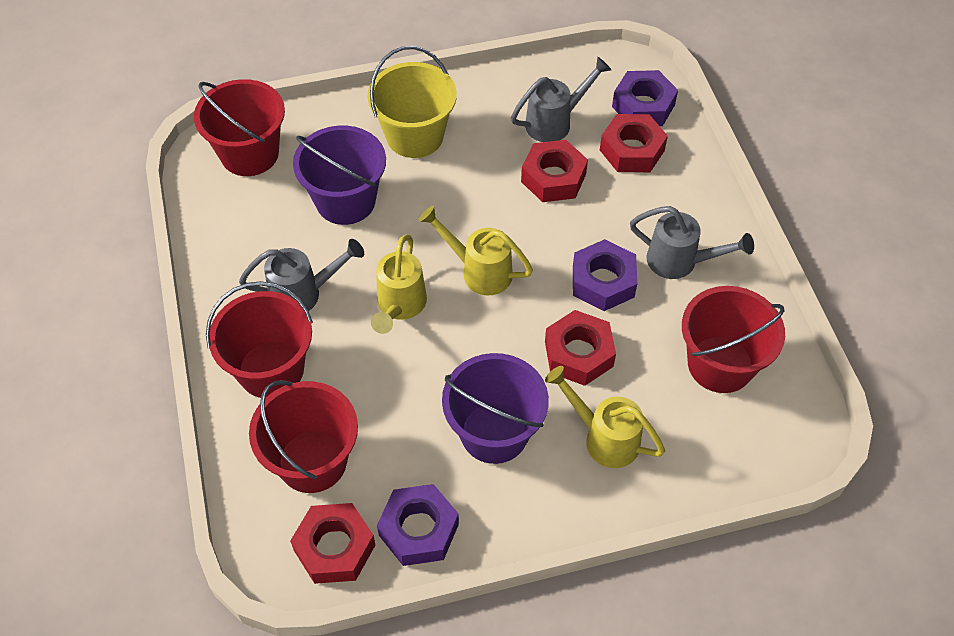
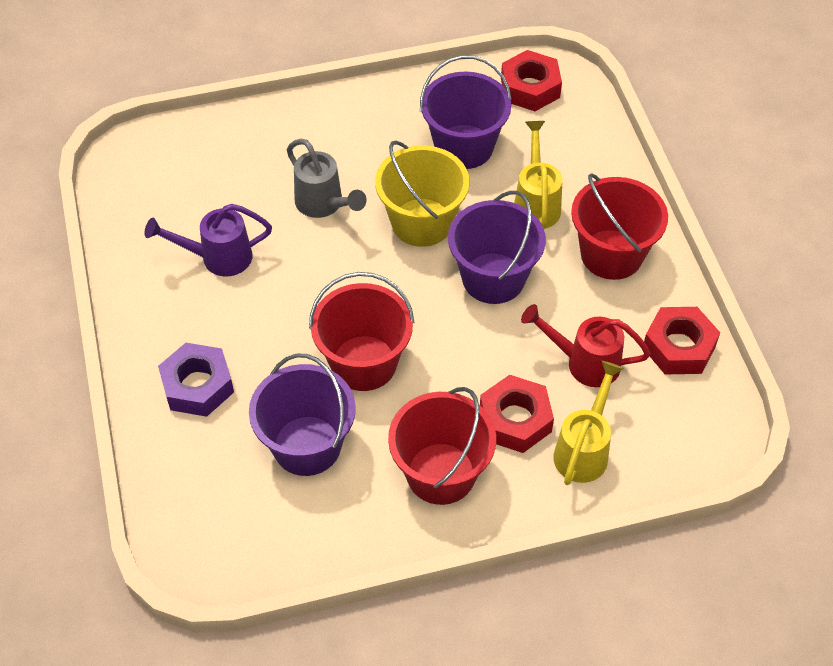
grey watering can: 3 -> 1
purple bucket: 2 -> 3
purple nut: 3 -> 1
purple watering can: 0 -> 1
red bucket: 4 -> 3
red nut: 4 -> 3
red watering can: 0 -> 1
yellow watering can: 3 -> 2

